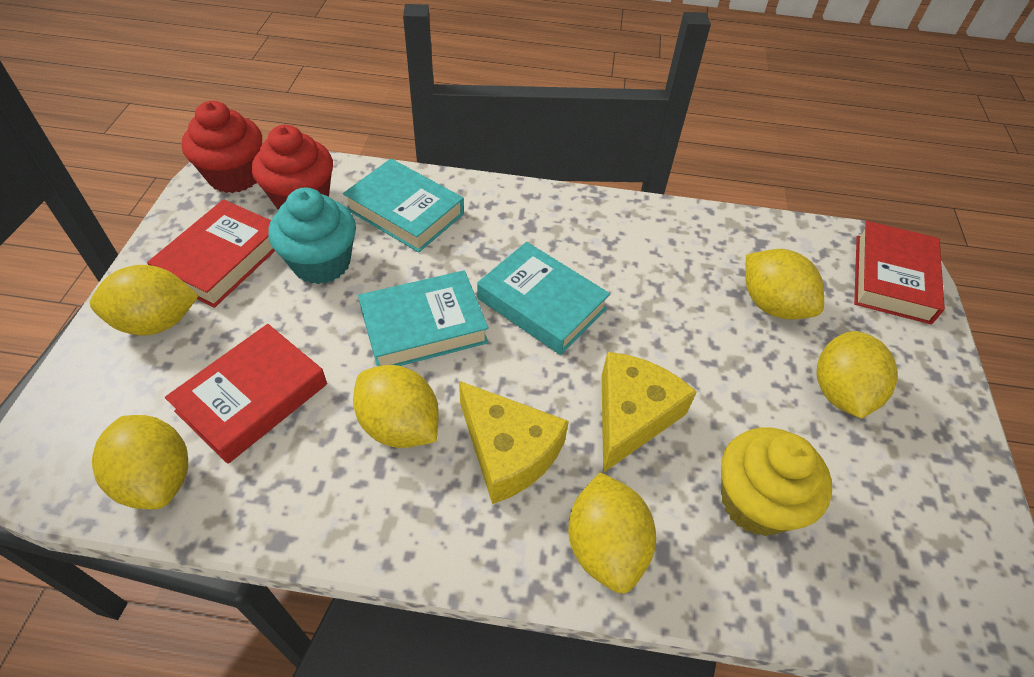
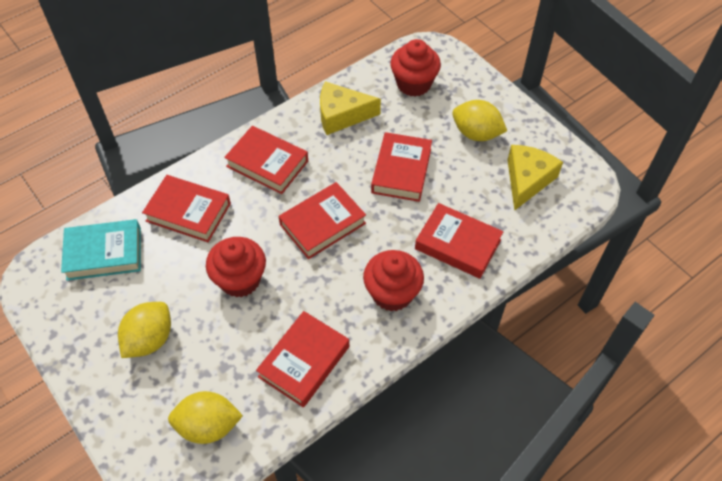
red book: 3 -> 6
red cupcake: 2 -> 3
turquoise book: 3 -> 1
turquoise cupcake: 1 -> 0
yellow cupcake: 1 -> 0
yellow lemon: 6 -> 3

